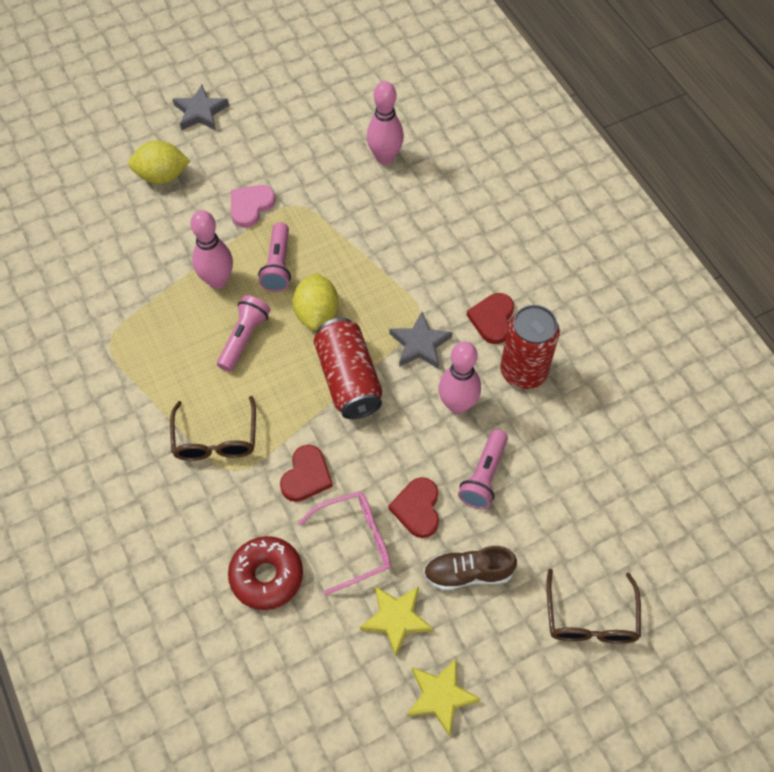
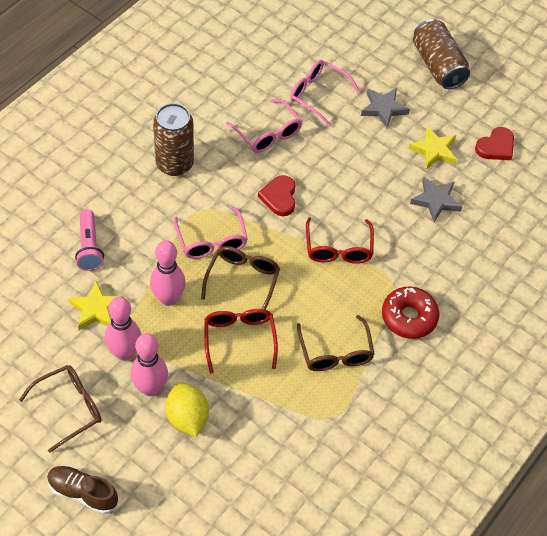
brown can: 0 -> 2
brown glasses: 2 -> 3
pink flashlight: 3 -> 1
pink glasses: 1 -> 3
pink heart: 1 -> 0
red can: 2 -> 0
red glasses: 0 -> 2
red heart: 3 -> 2
yellow lemon: 2 -> 1

